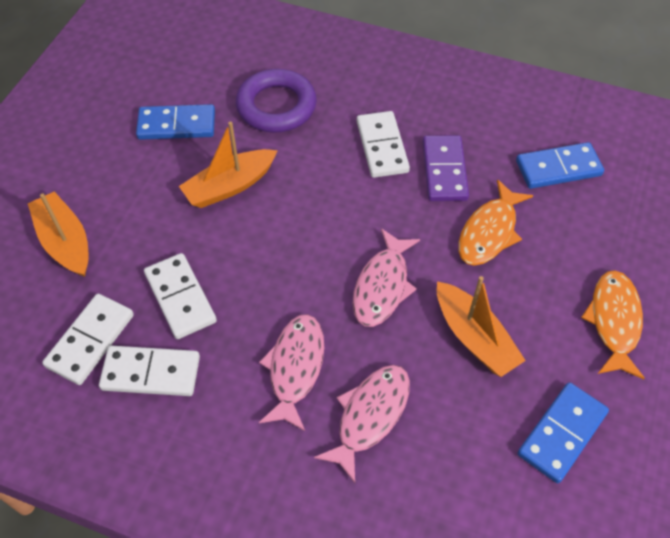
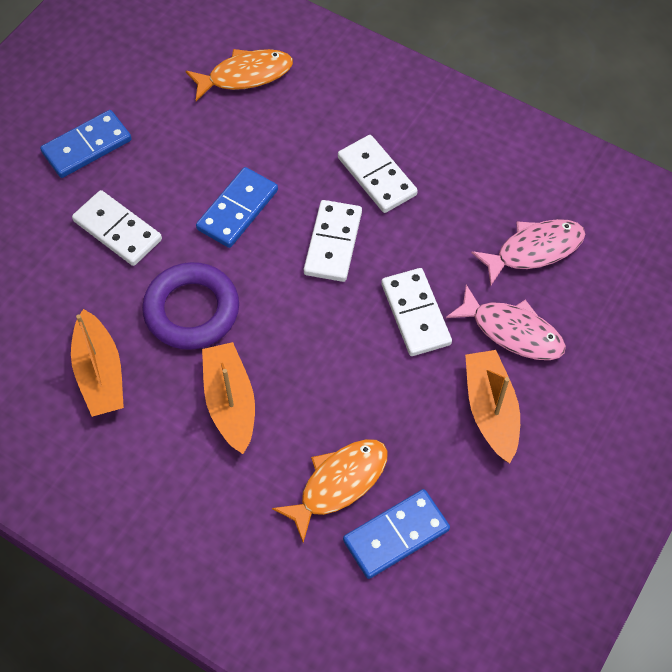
pink fish: 3 -> 2
purple domino: 1 -> 0

